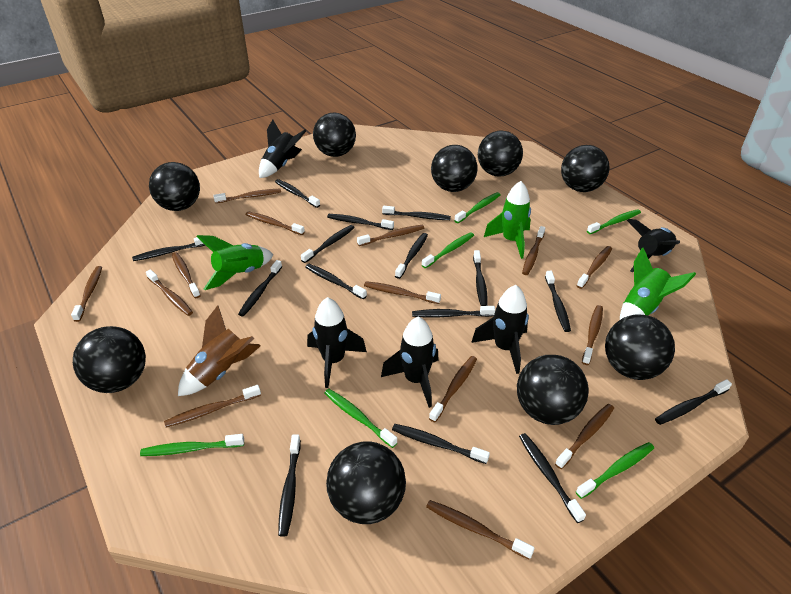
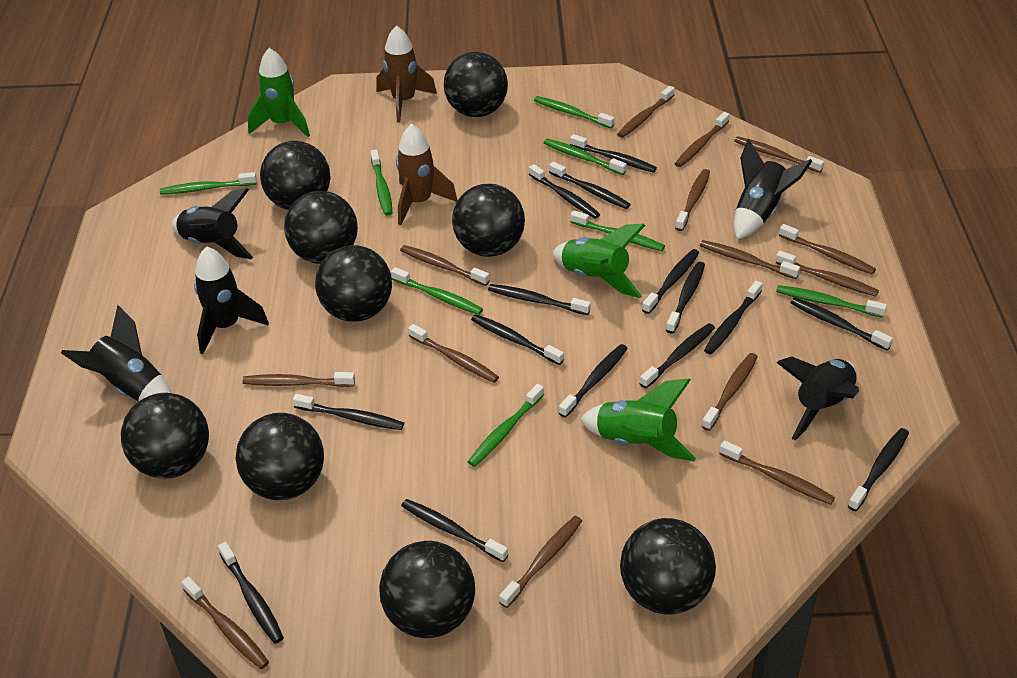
brown rocket: 1 -> 2
green toothbrush: 6 -> 8

